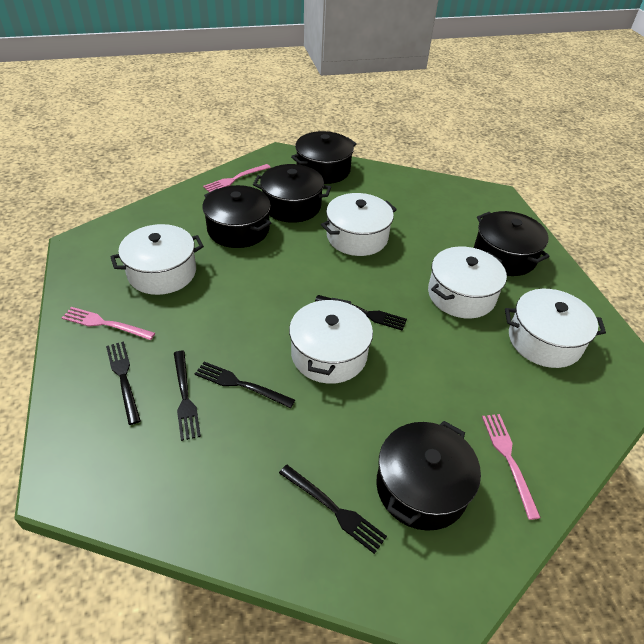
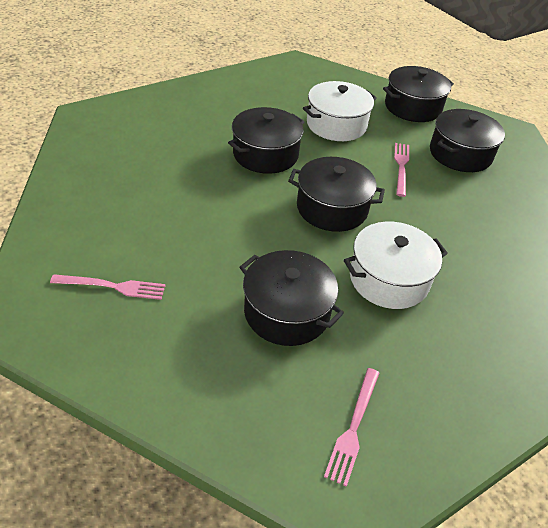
black fork: 5 -> 0
white pot: 5 -> 2

